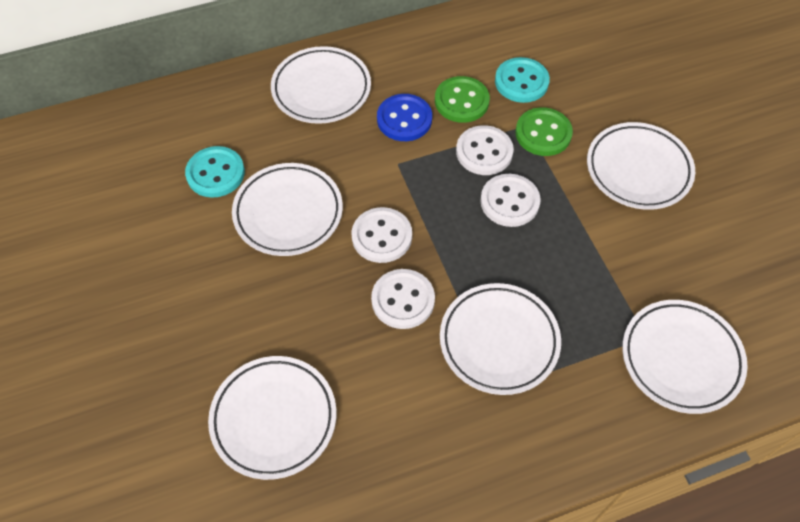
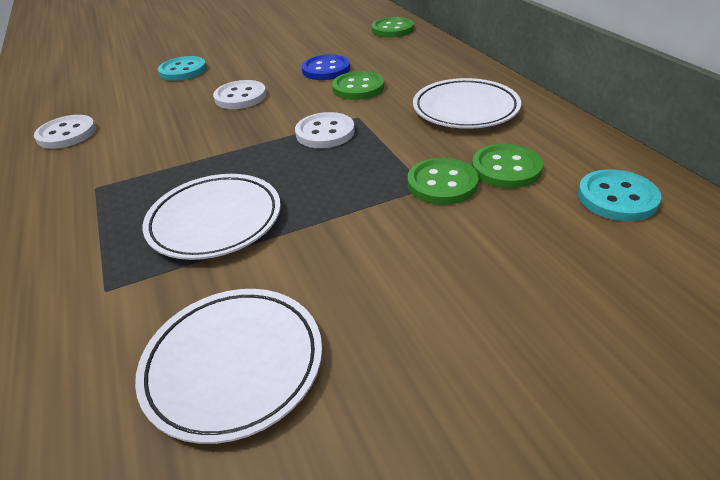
green button: 2 -> 4
white button: 4 -> 3
white plate: 6 -> 3

